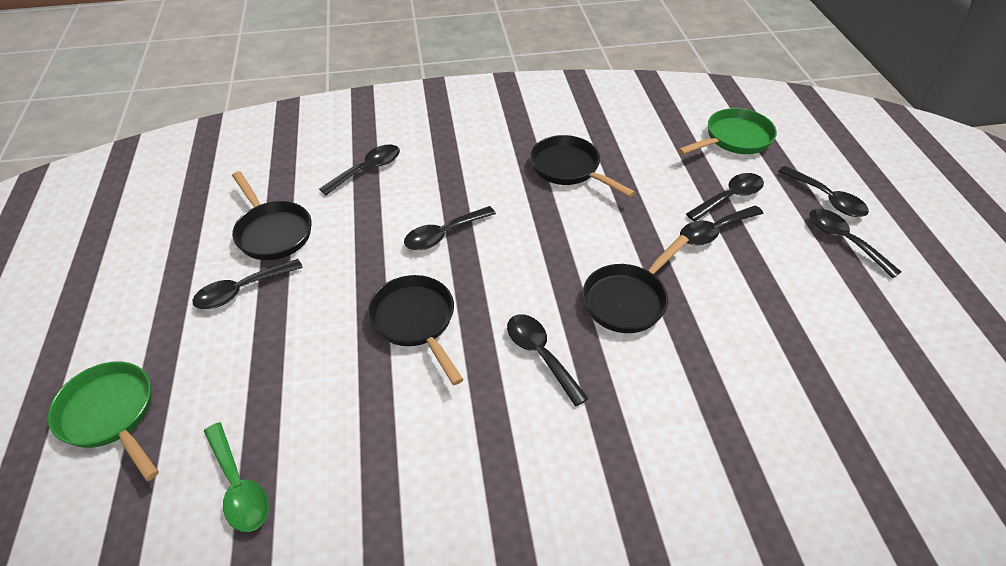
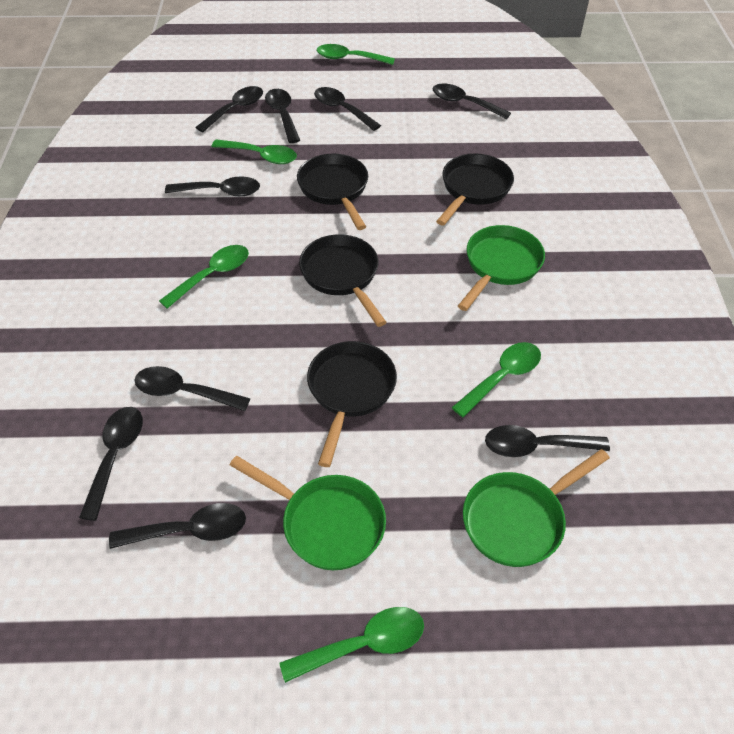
black spoon: 8 -> 9
green pan: 2 -> 3
green spoon: 1 -> 5

